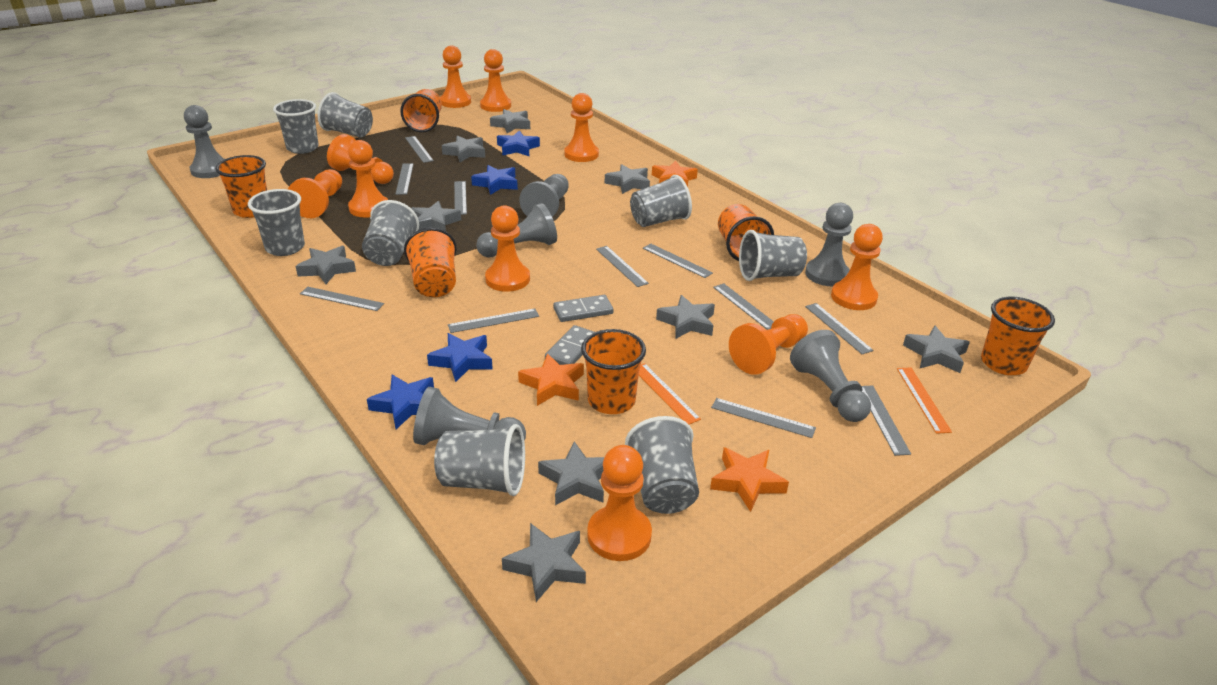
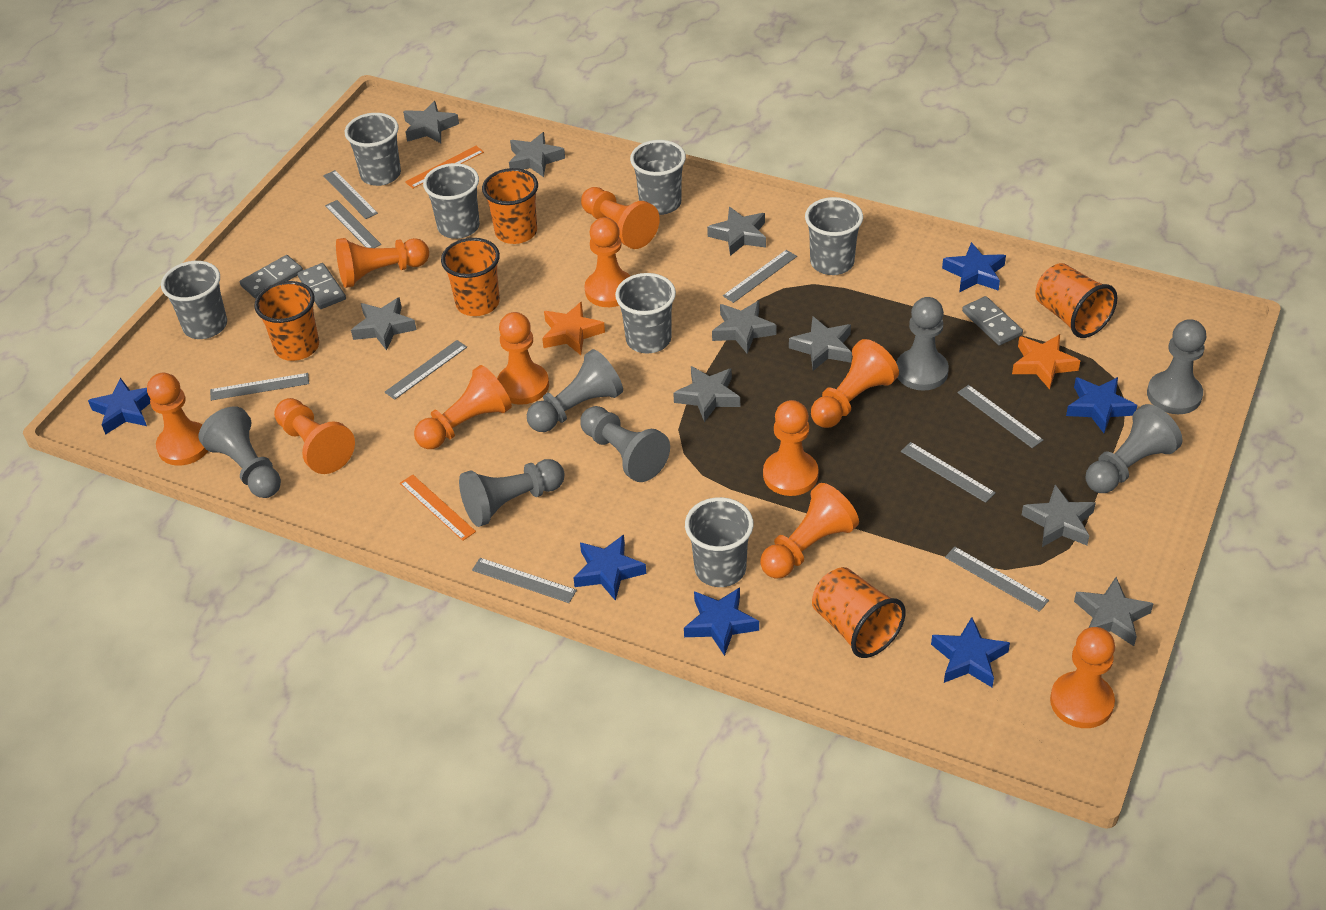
blue star: 4 -> 6
grey cup: 8 -> 7
grey domino: 2 -> 3
grey pawn: 6 -> 7
grey ruler: 11 -> 9
orange cup: 6 -> 5
orange pawn: 10 -> 11
orange star: 3 -> 2

